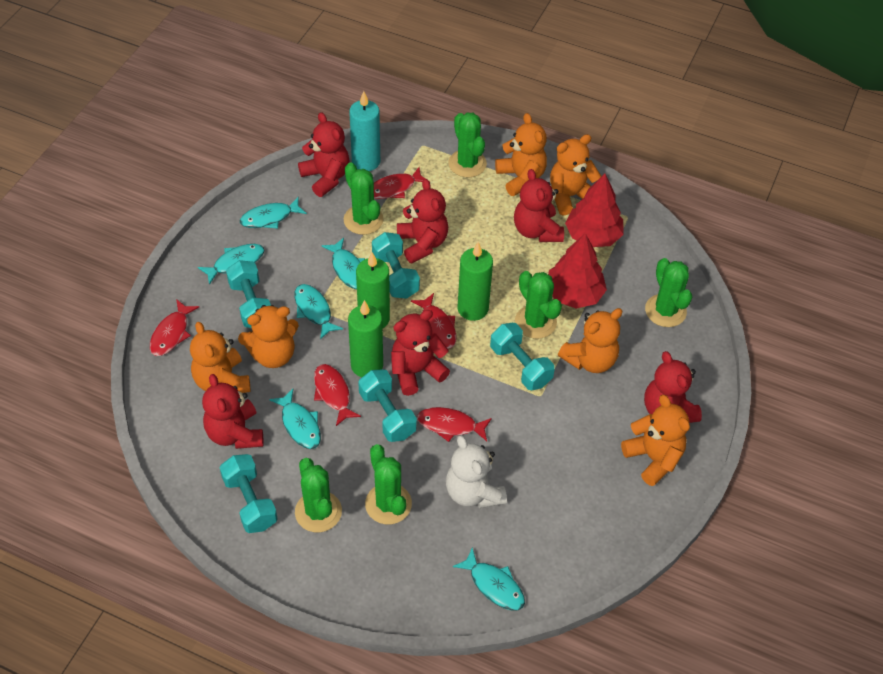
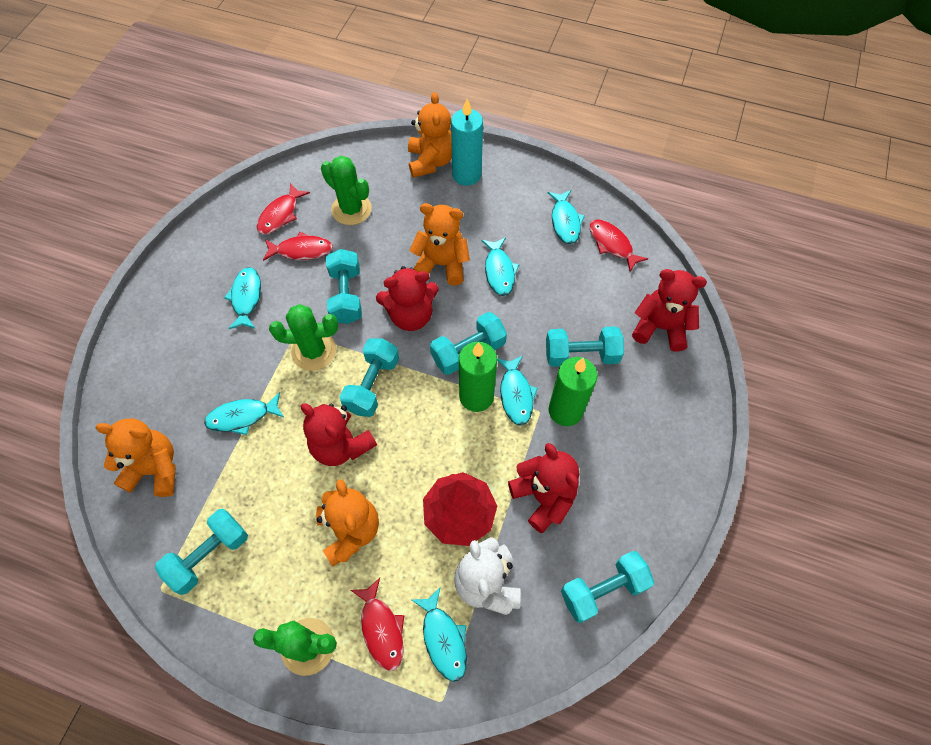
green cactus: 6 -> 3
green candle: 3 -> 2
orange teddy bear: 6 -> 4
red fish: 5 -> 4
red teddy bear: 6 -> 4
red tree: 2 -> 1
turquoise dumbbell: 5 -> 6

